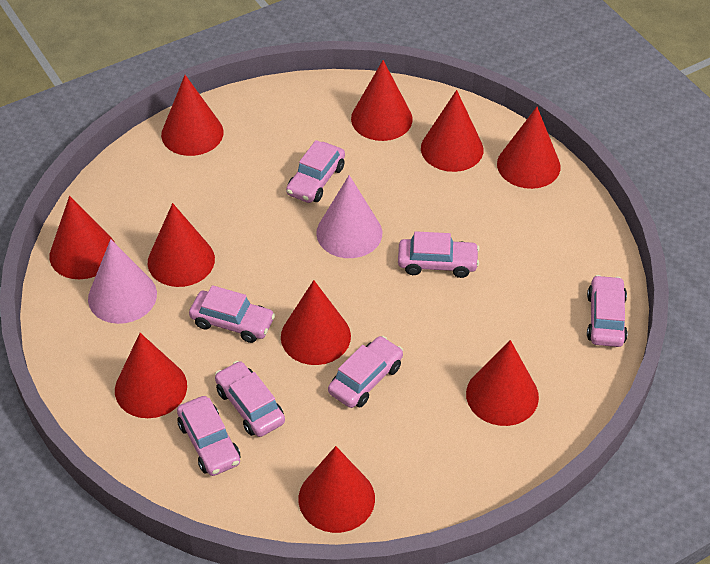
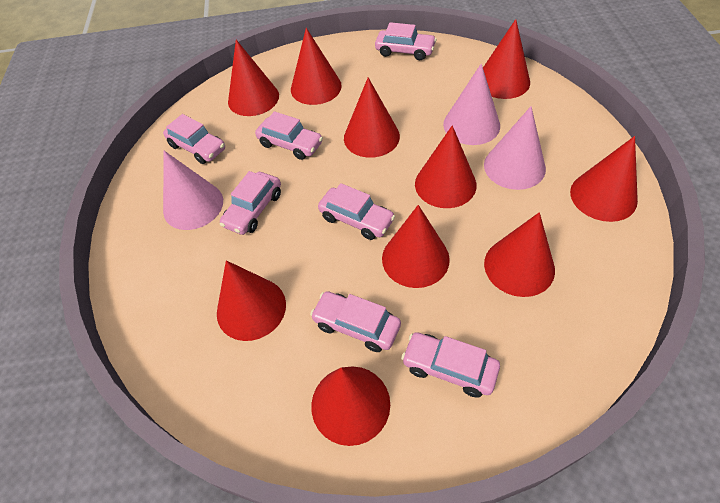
pink cone: 2 -> 3

